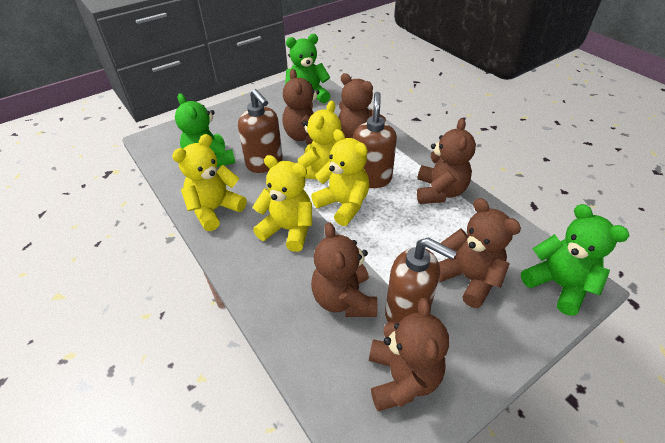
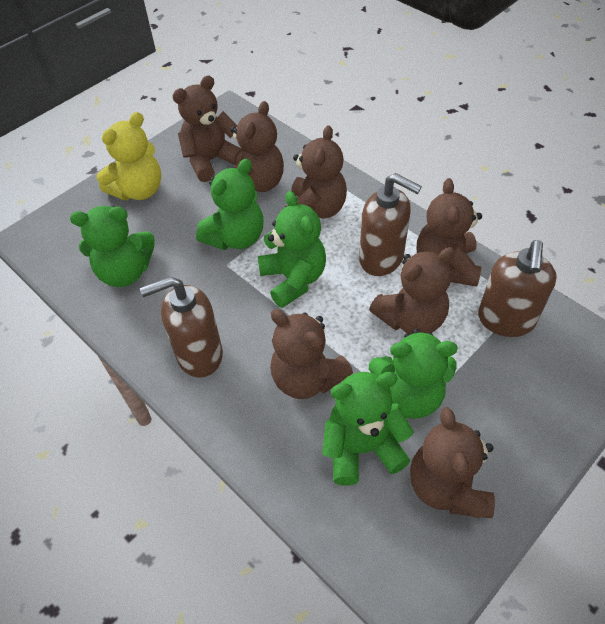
brown teddy bear: 6 -> 7
green teddy bear: 3 -> 5
yellow teddy bear: 4 -> 1

